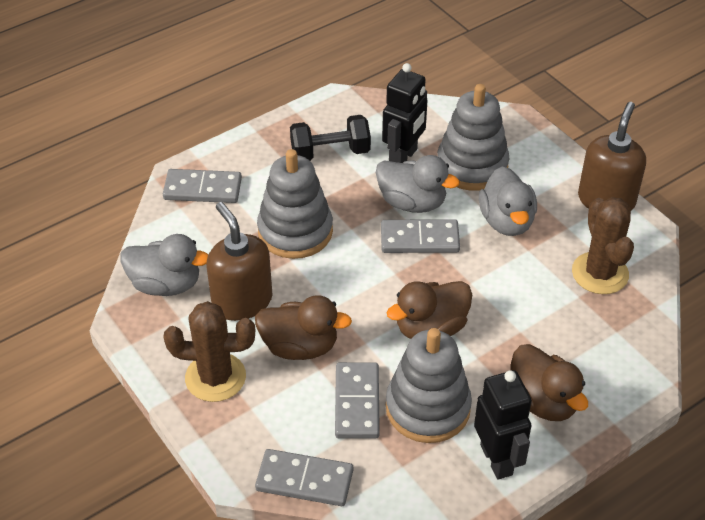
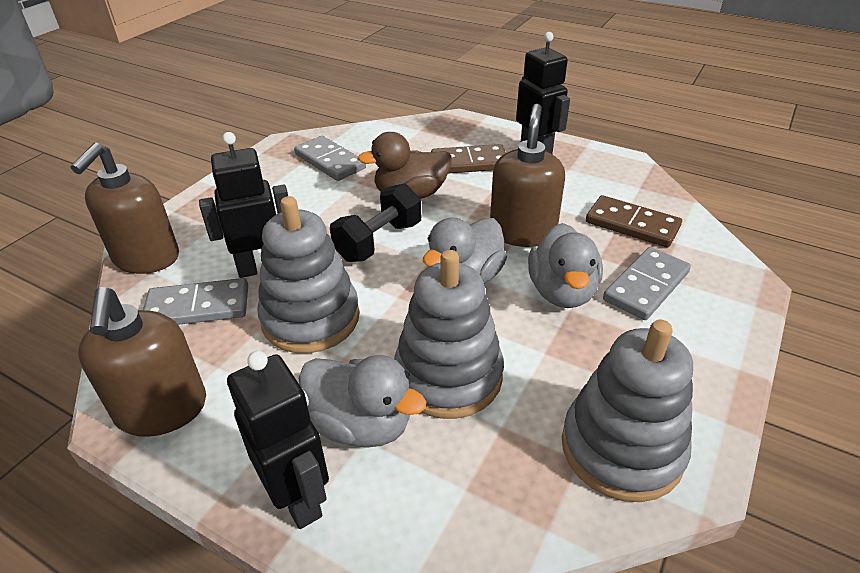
black robot: 2 -> 3
brown cactus: 2 -> 0
brown domino: 0 -> 2
brown duck: 3 -> 1
brown soap dispenser: 2 -> 3
grey domino: 4 -> 3

